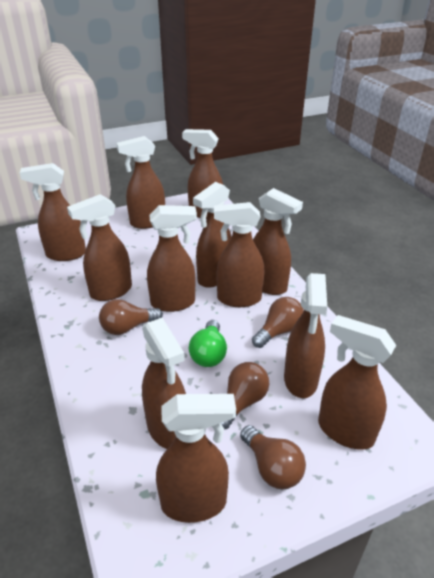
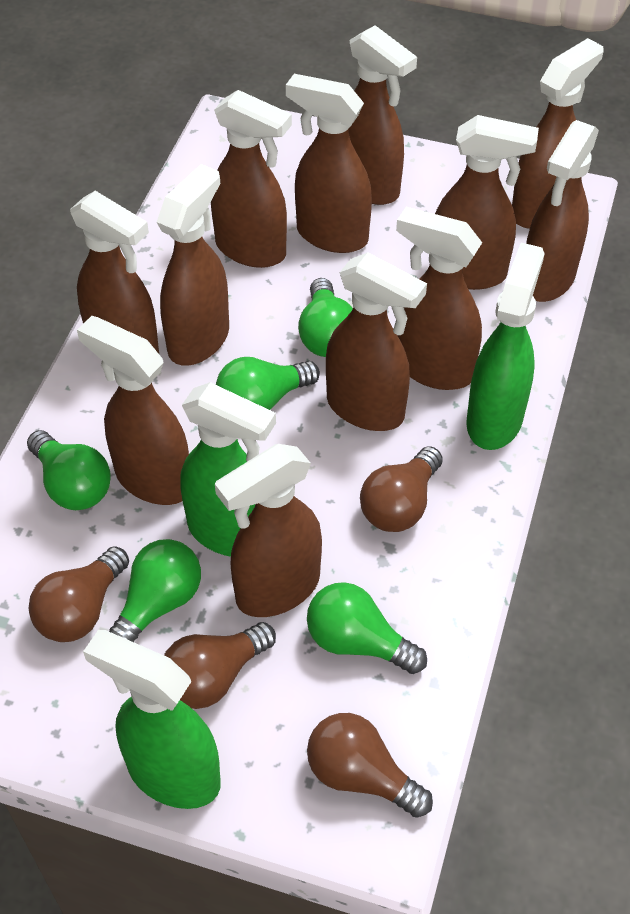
green light bulb: 1 -> 5
green spray bottle: 0 -> 3

